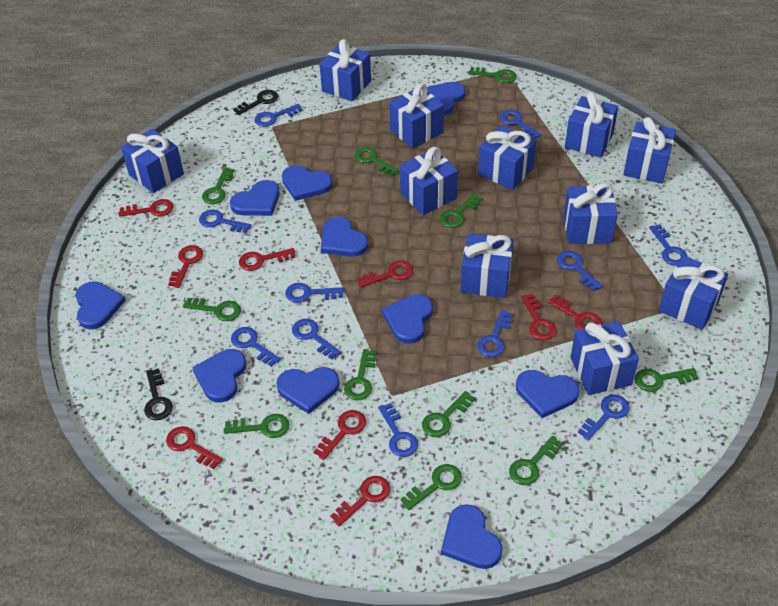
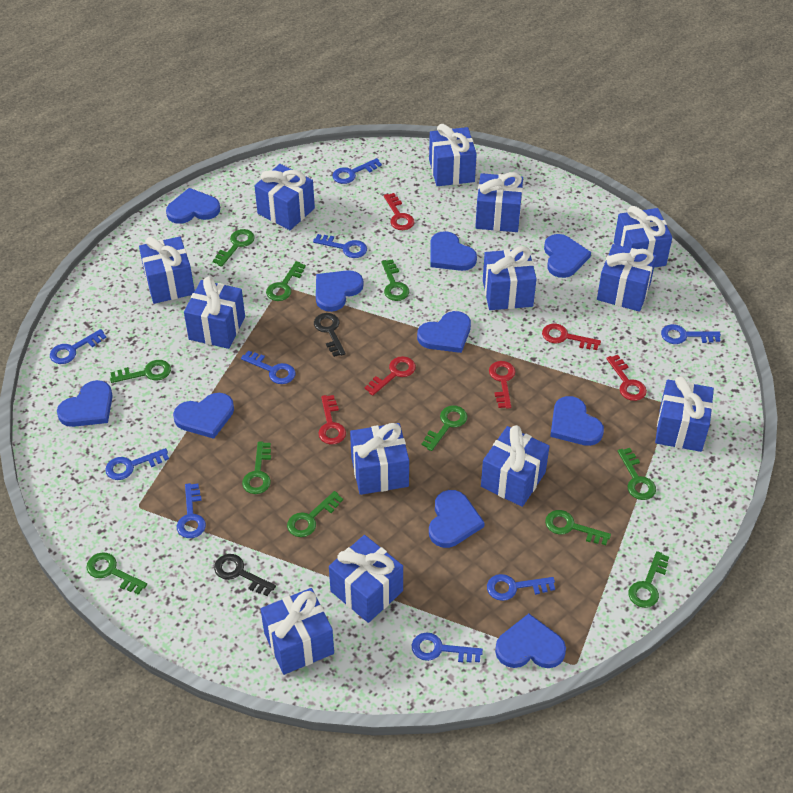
blue gift: 11 -> 13
blue key: 11 -> 9
red key: 9 -> 6

